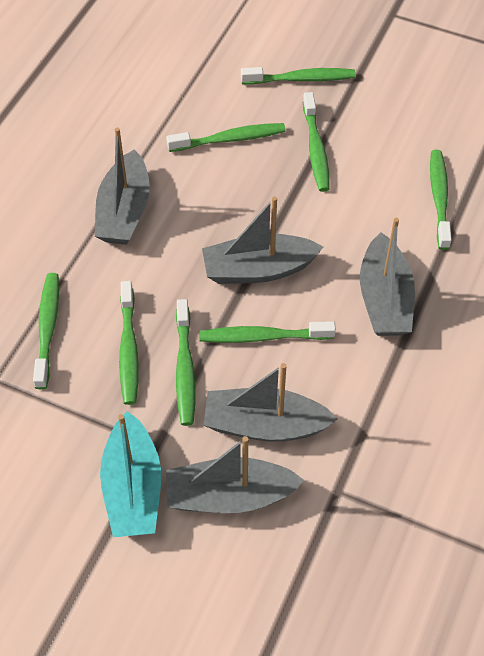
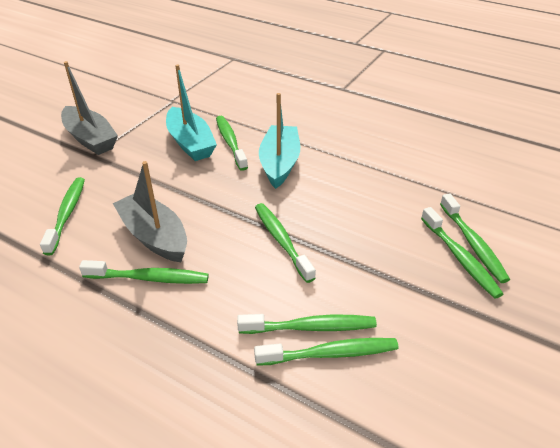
grey boat: 5 -> 2
turquoise boat: 1 -> 2

